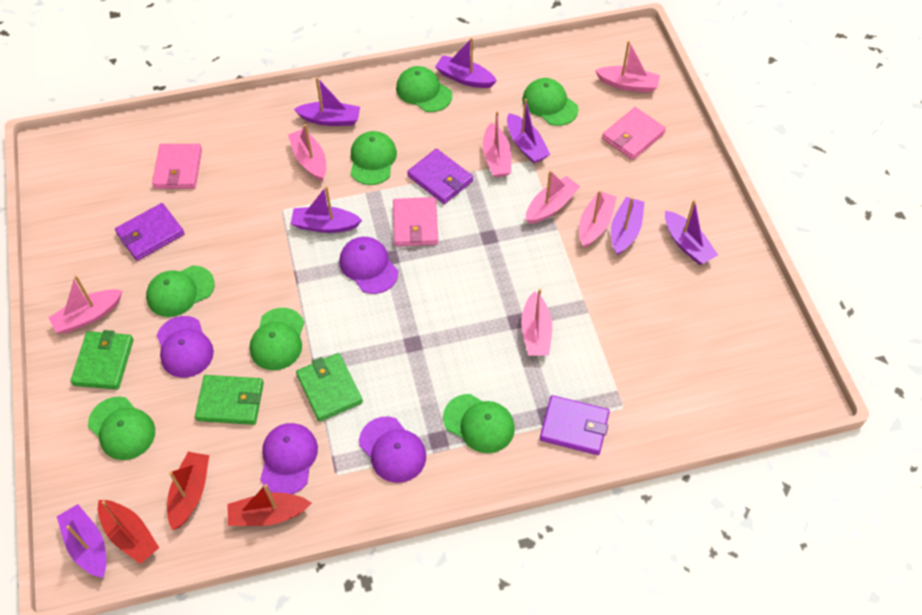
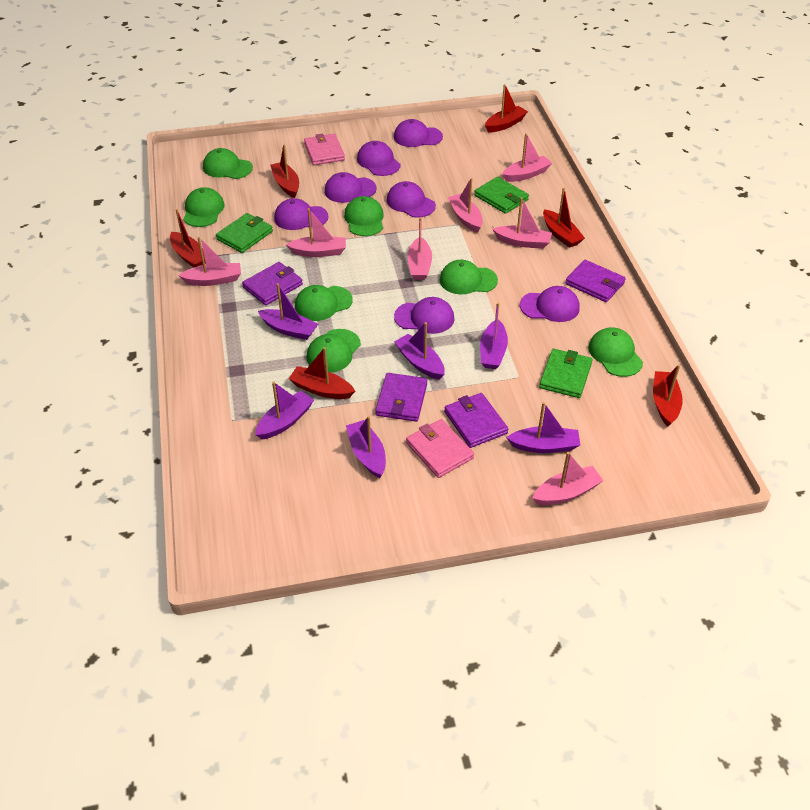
pink wallet: 3 -> 2
purple boat: 7 -> 6
purple cap: 4 -> 7
purple wallet: 3 -> 4
red boat: 3 -> 6

